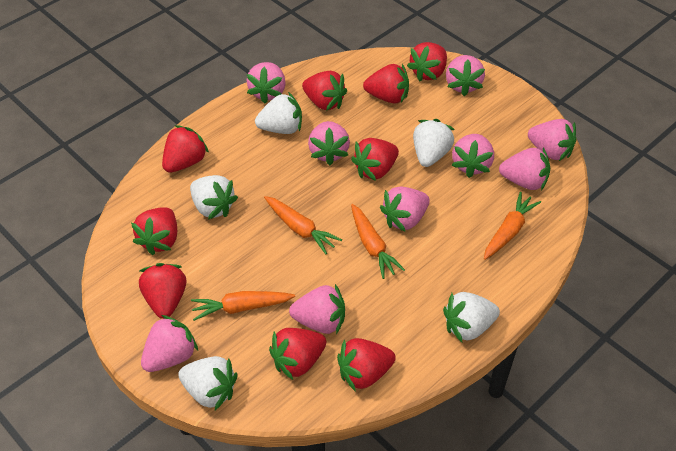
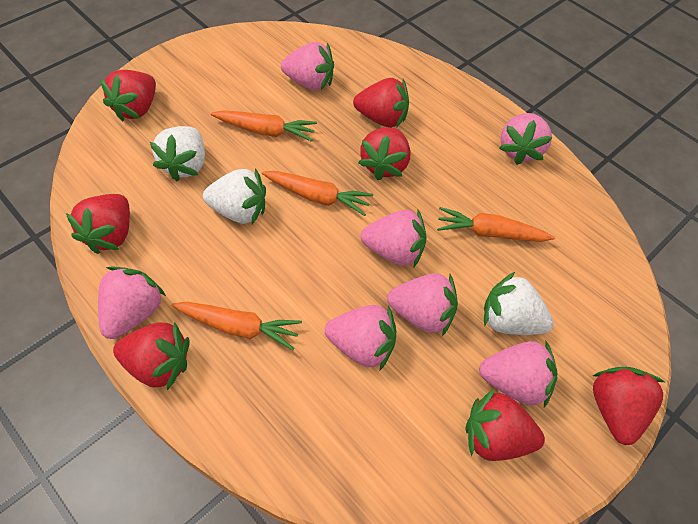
pink strawberry: 9 -> 7
red strawberry: 9 -> 7
white strawberry: 5 -> 3

